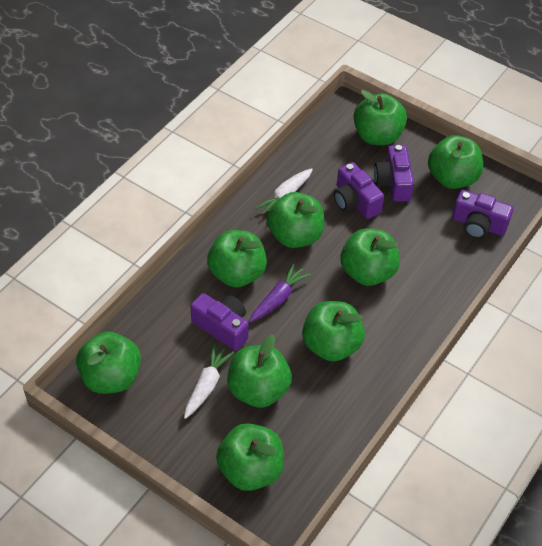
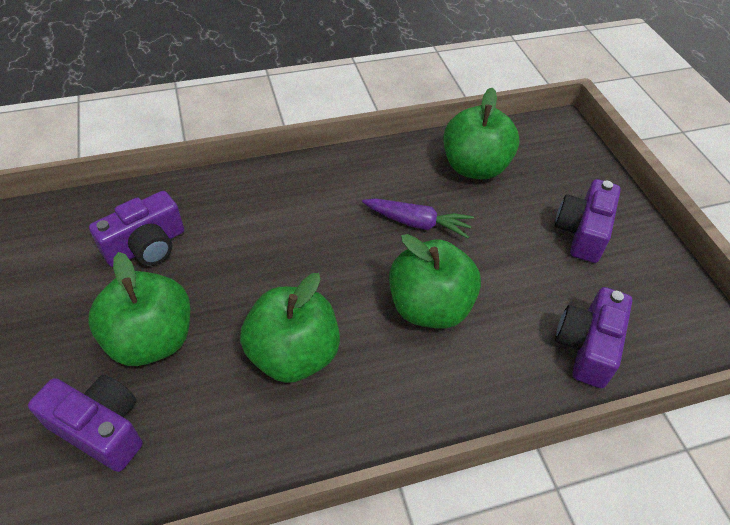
green apple: 9 -> 4
white carrot: 2 -> 0

